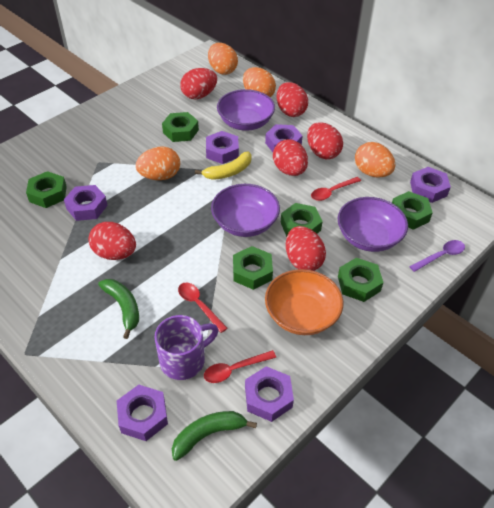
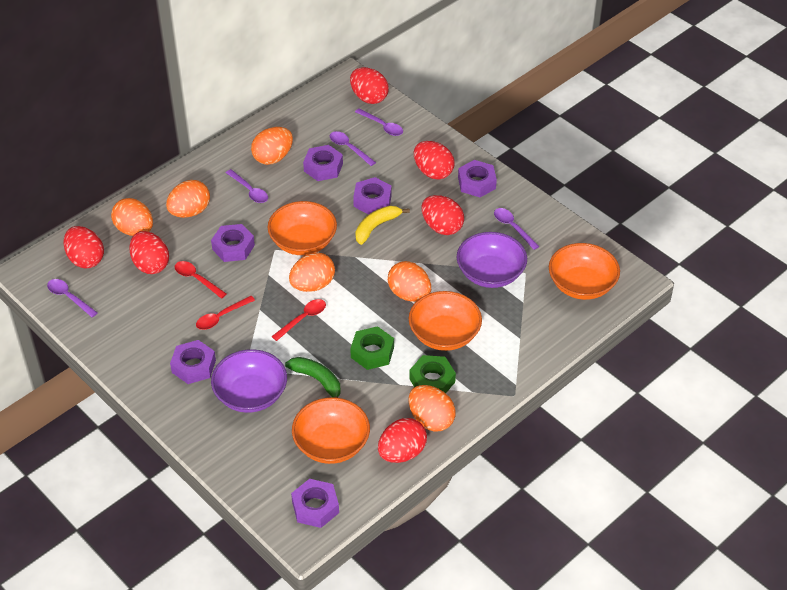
green banana: 2 -> 1
green nut: 6 -> 2
orange bowl: 1 -> 4
orange egg: 4 -> 6
purple bowl: 3 -> 2
purple mug: 1 -> 0
purple spoon: 1 -> 5

